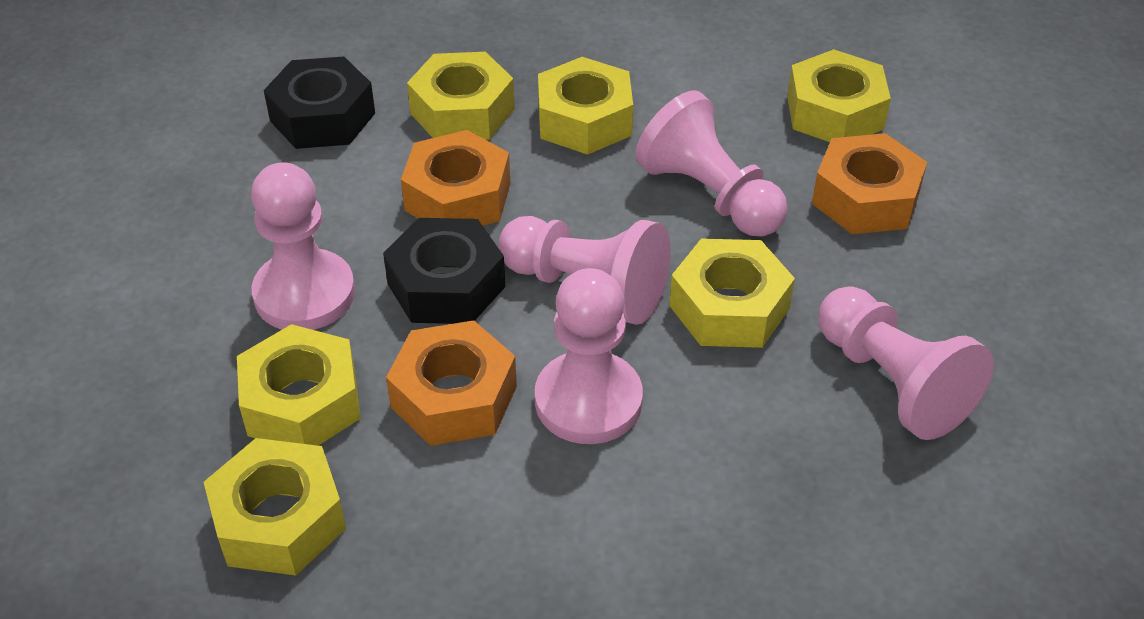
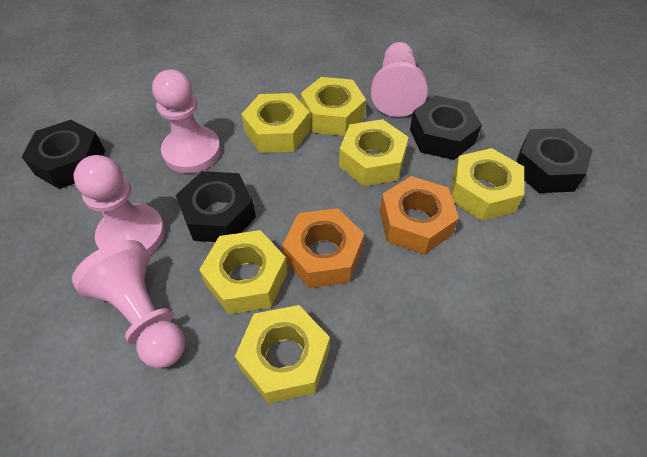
black nut: 2 -> 4
orange nut: 3 -> 2
pink pawn: 5 -> 4

